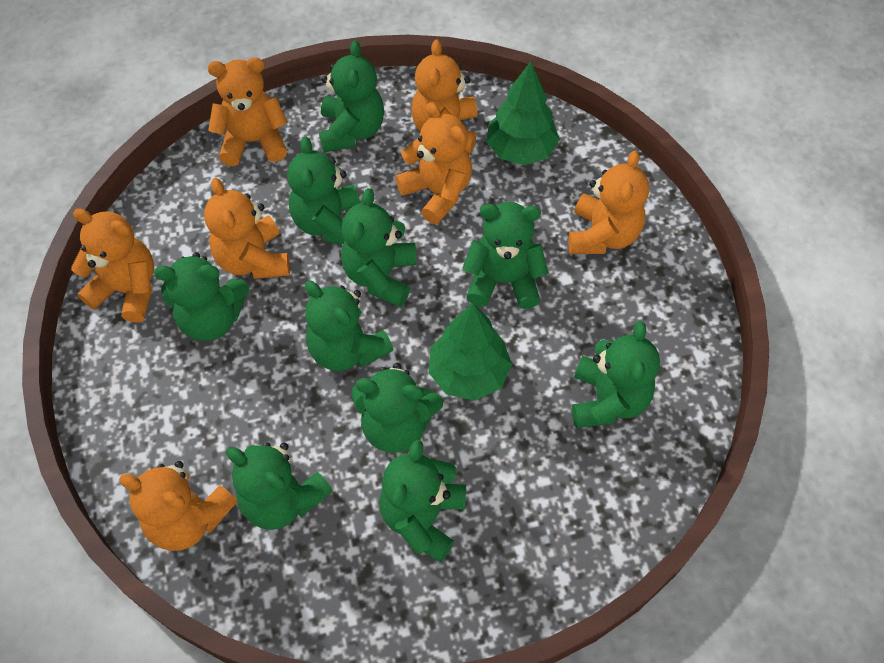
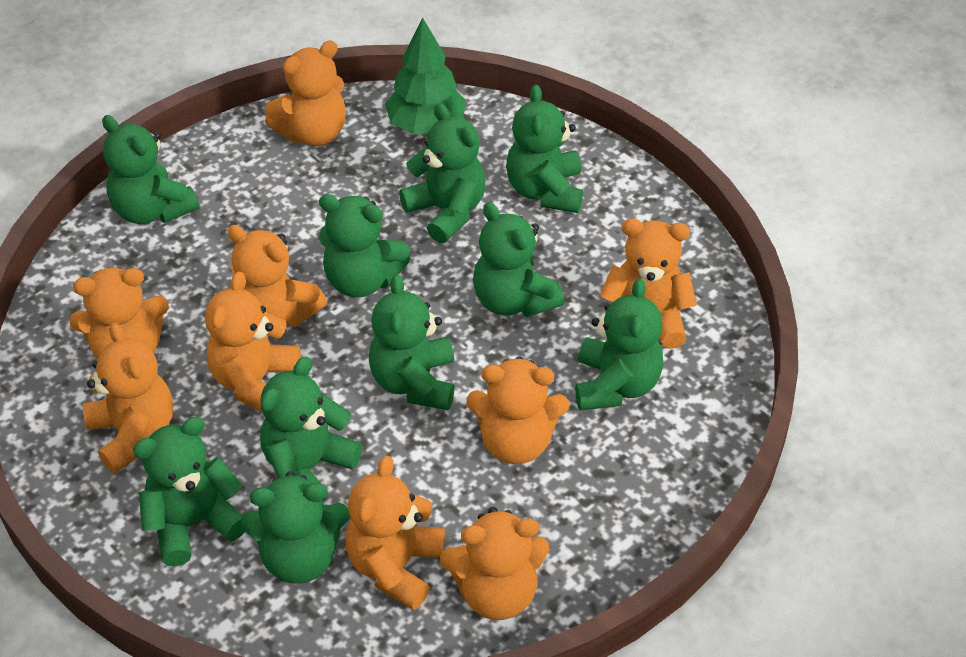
green tree: 2 -> 1
orange teddy bear: 7 -> 9

